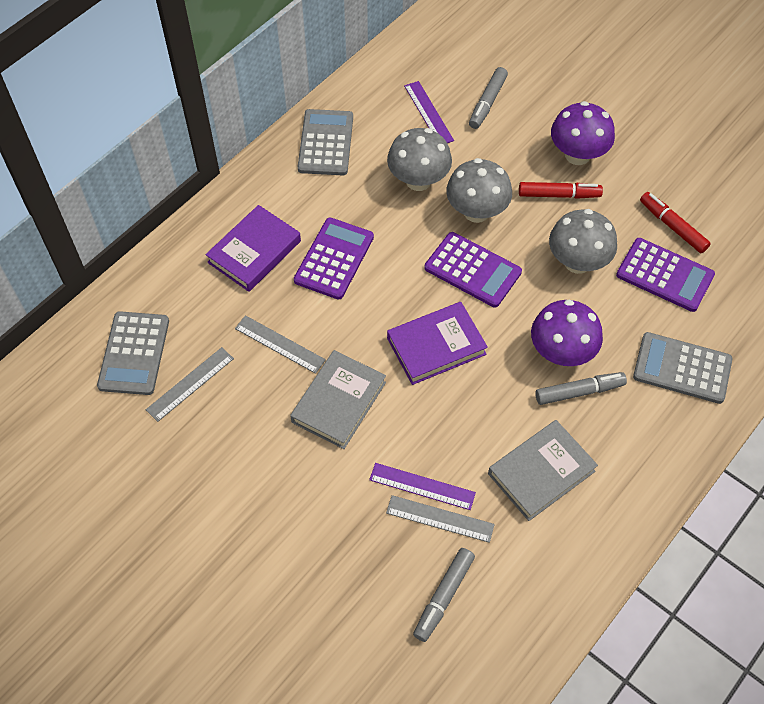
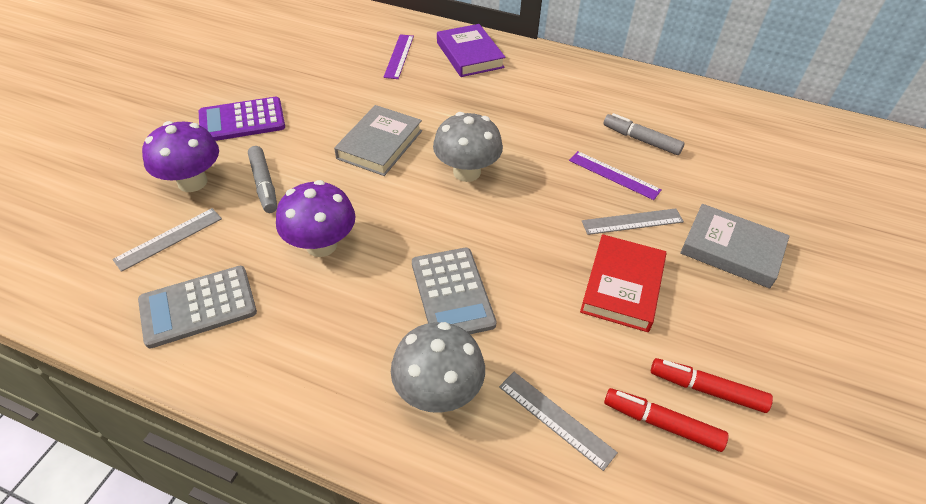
grey calculator: 3 -> 2
grey marker: 3 -> 2
grey mushroom: 3 -> 2
purple book: 2 -> 1
purple calculator: 3 -> 1
red book: 0 -> 1

